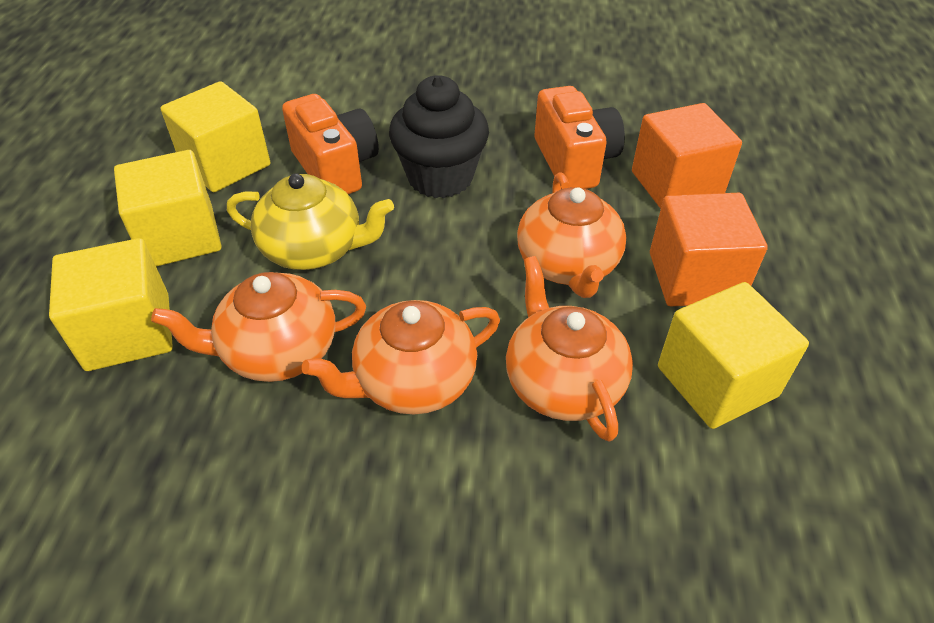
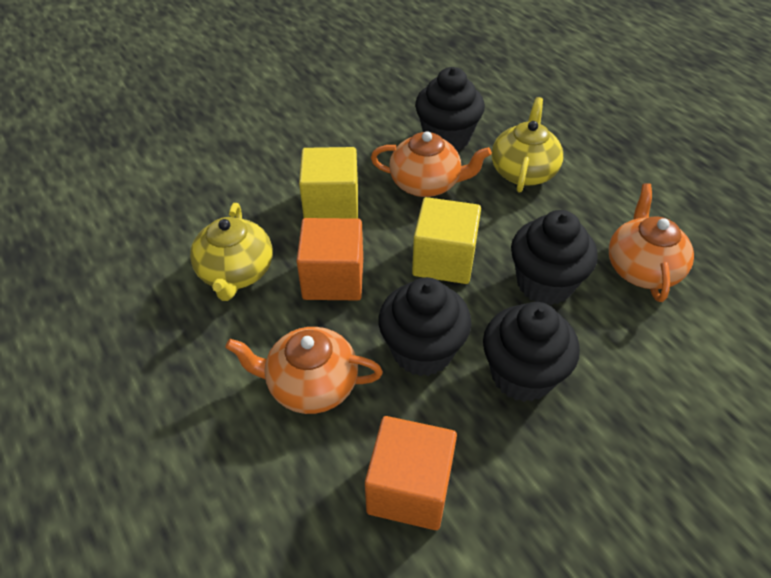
black cupcake: 1 -> 4
orange camera: 2 -> 0
orange teapot: 4 -> 3
yellow cube: 4 -> 2
yellow teapot: 1 -> 2

